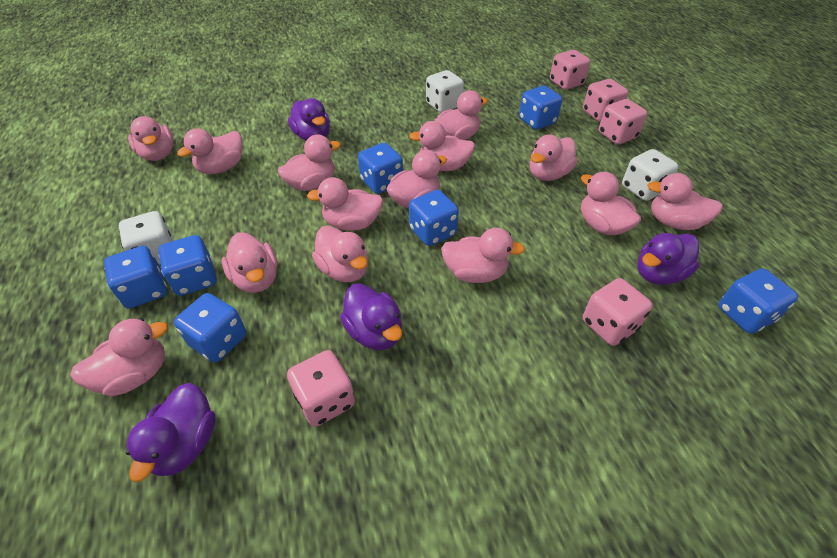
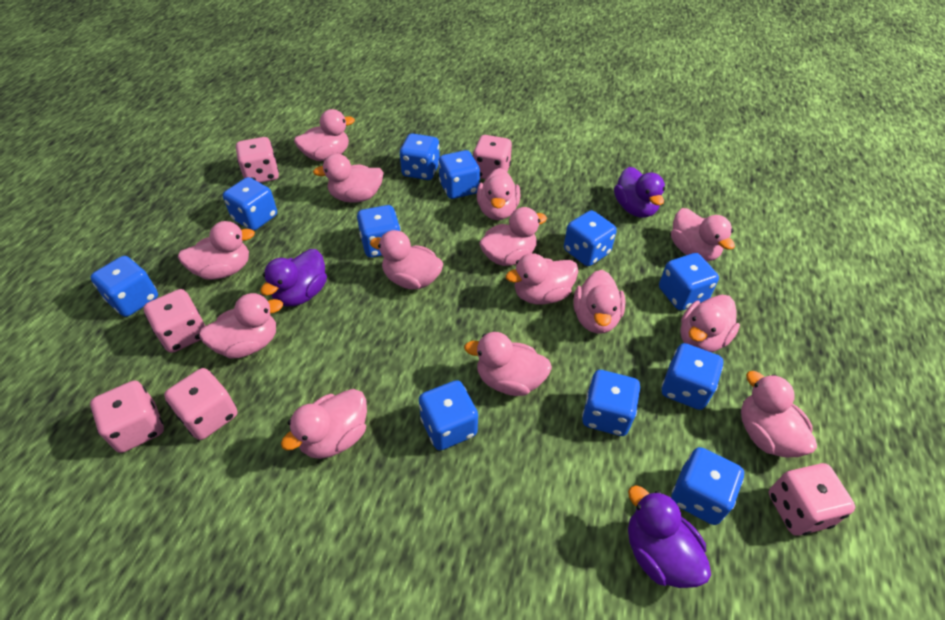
blue dice: 7 -> 11
pink dice: 5 -> 6
purple duck: 4 -> 3
white dice: 3 -> 0

